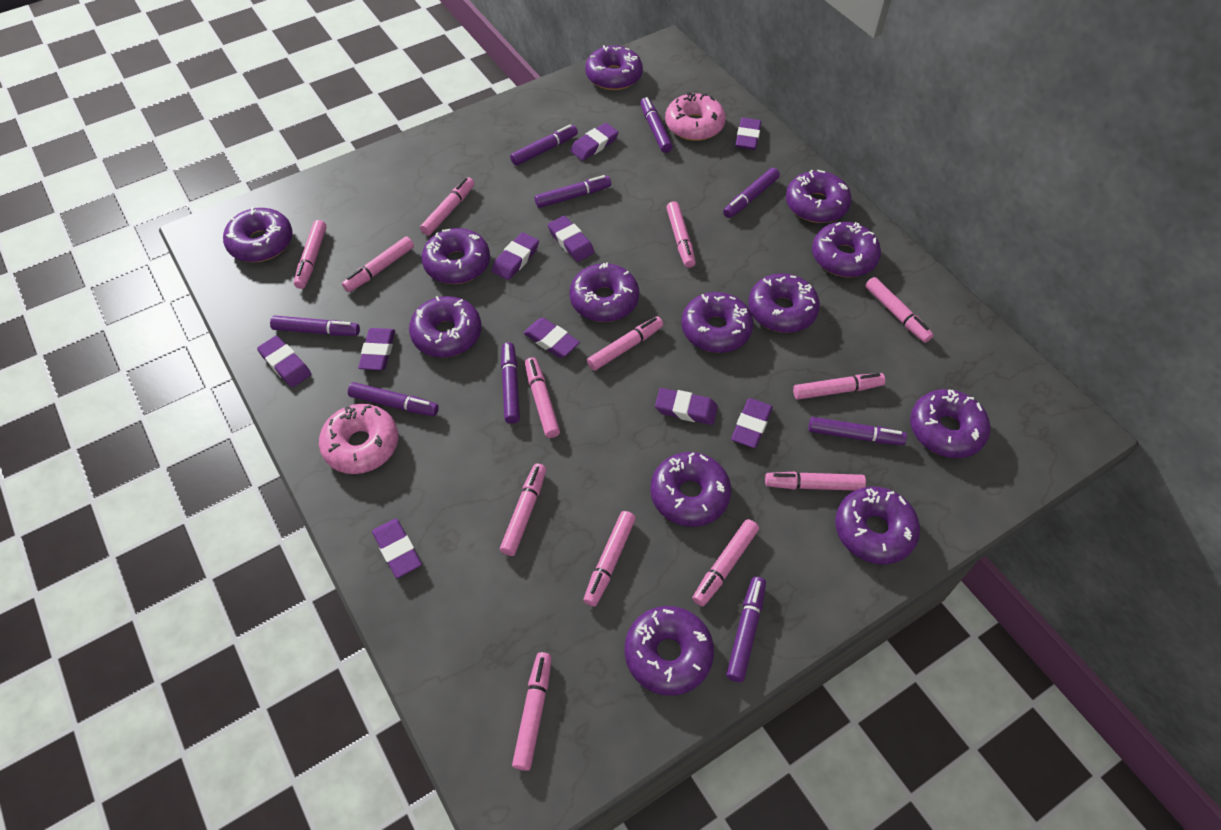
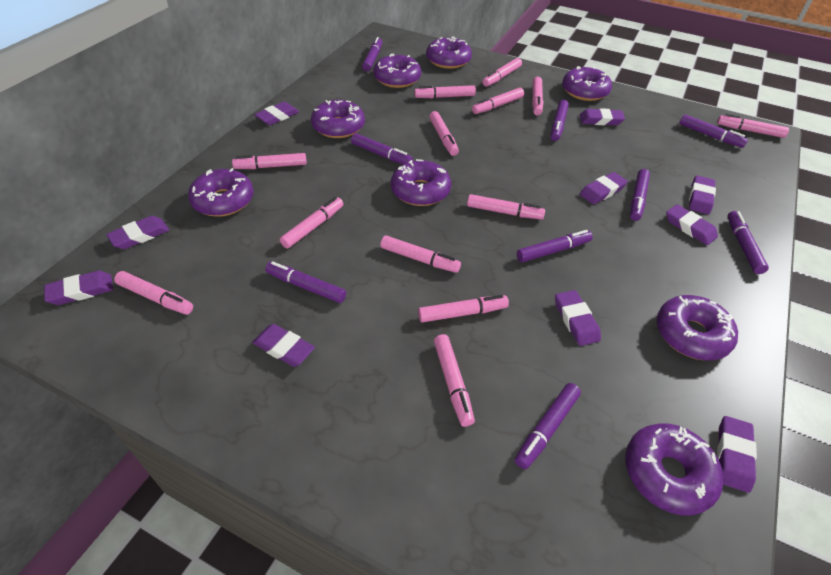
pink donut: 2 -> 0
purple donut: 13 -> 8

